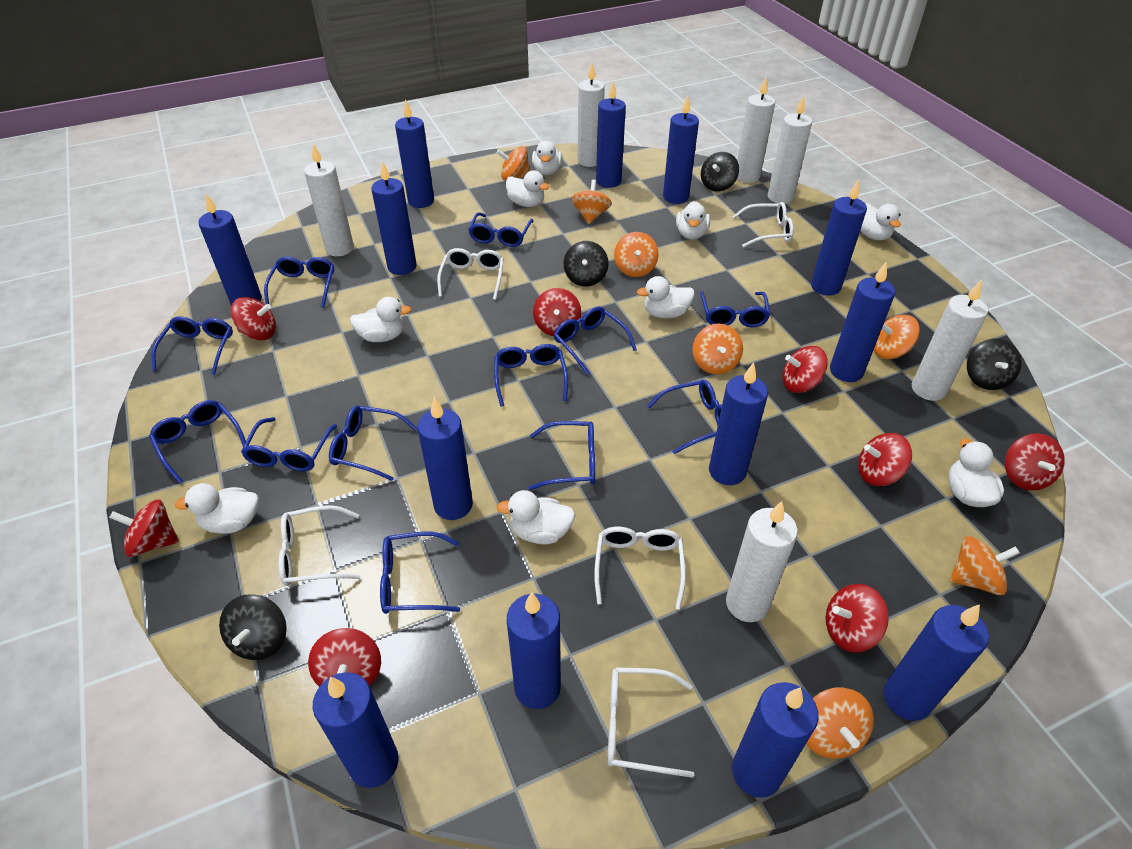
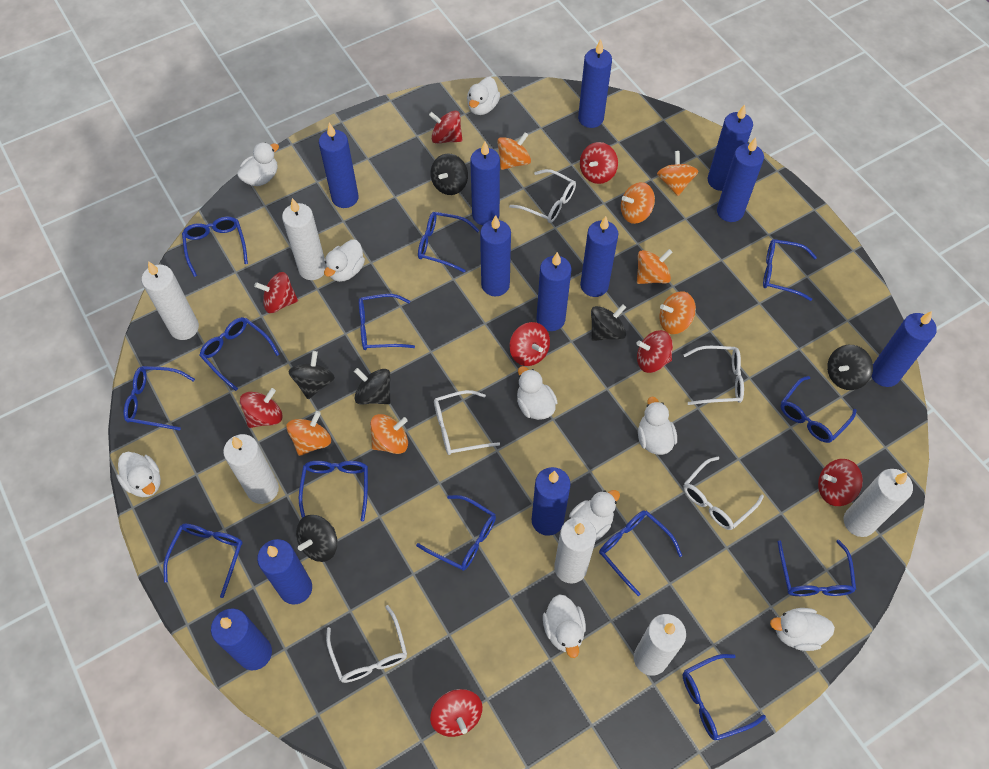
black spinning top: 4 -> 6
blue candle: 13 -> 12
blue glasses: 12 -> 13

